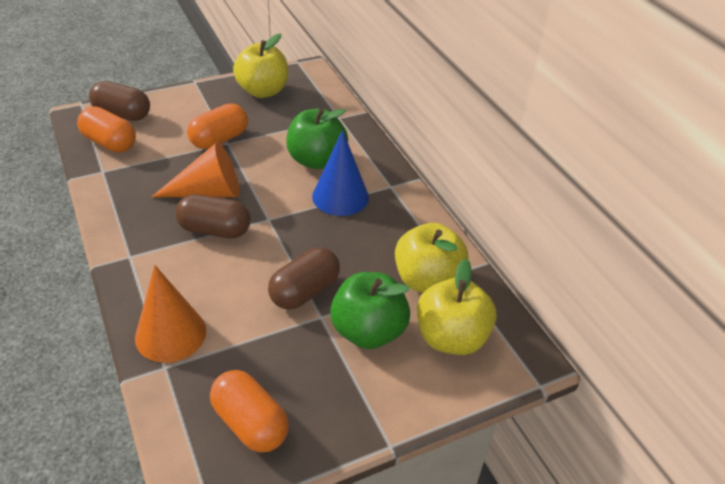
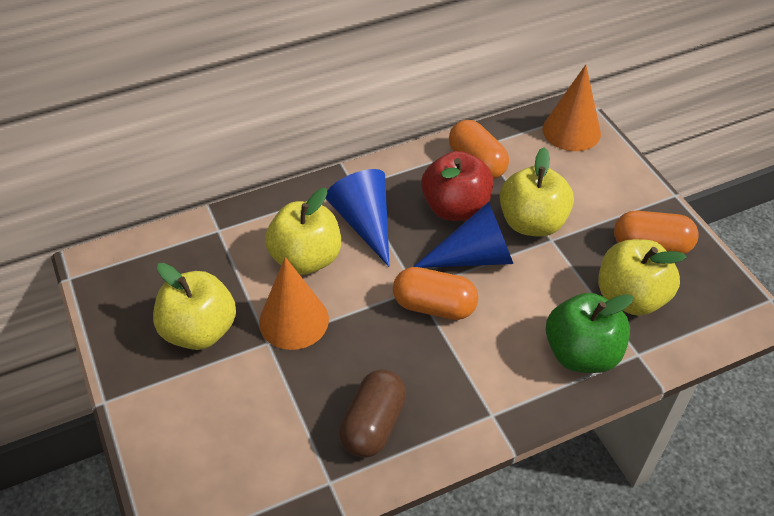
blue cone: 1 -> 2
brown capsule: 3 -> 1
green apple: 2 -> 1
red apple: 0 -> 1
yellow apple: 3 -> 4

